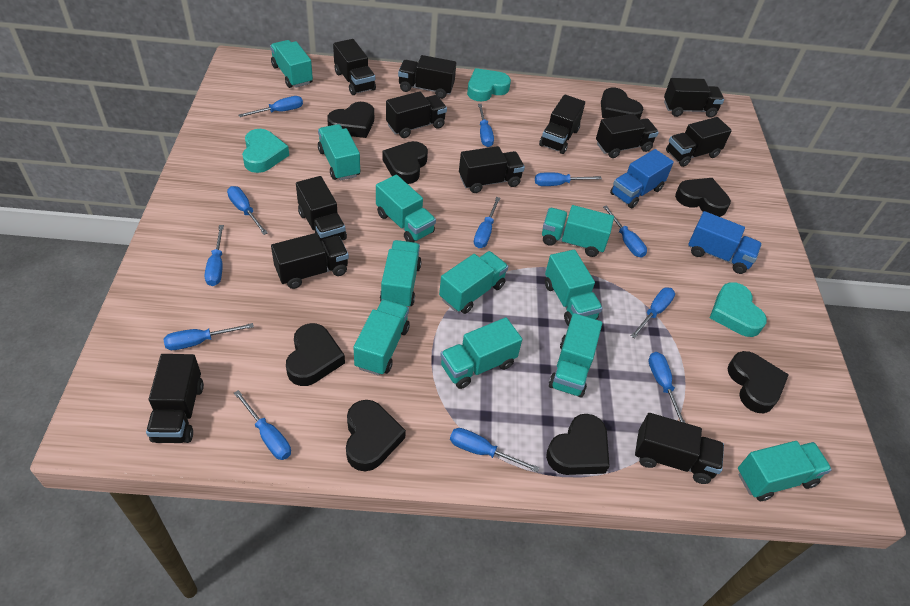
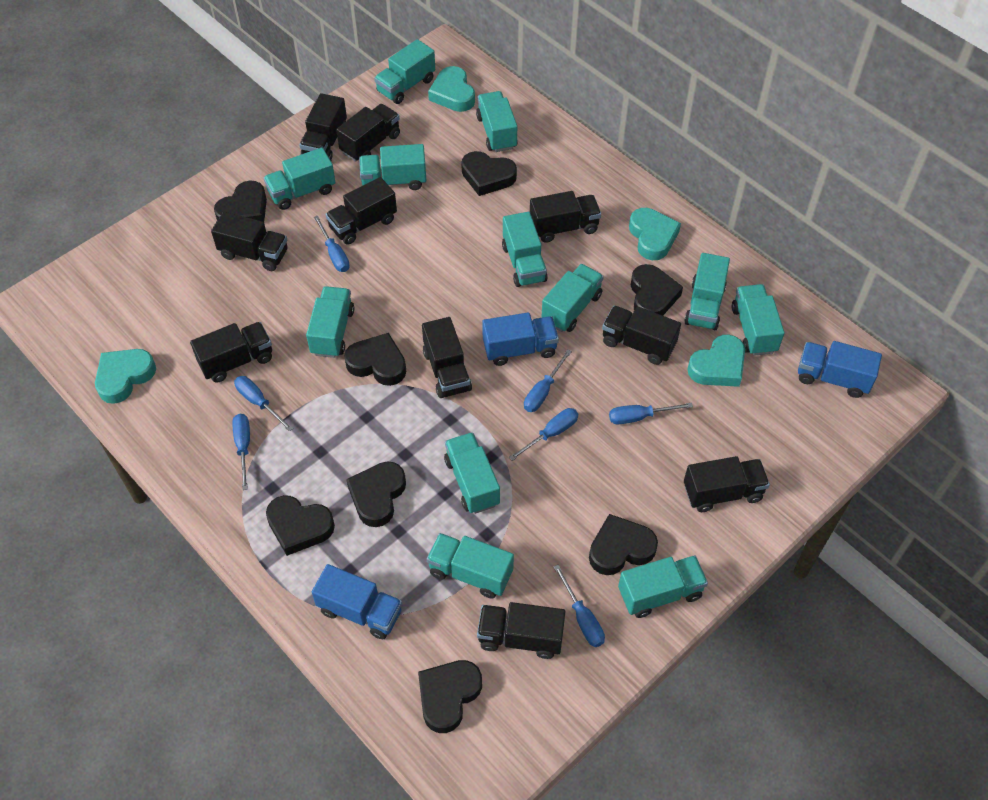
black truck: 12 -> 10
blue screwdriver: 12 -> 7
blue truck: 2 -> 3
turquoise heart: 3 -> 4
turquoise truck: 11 -> 12

